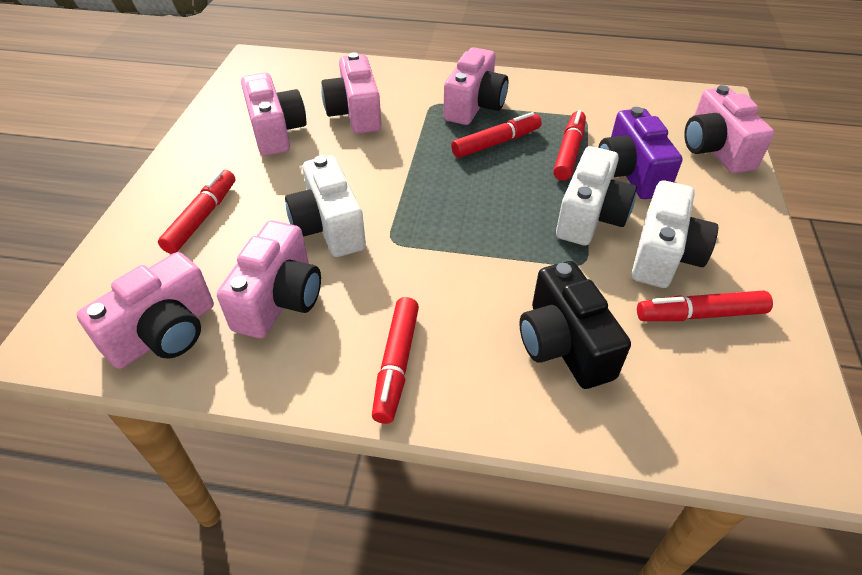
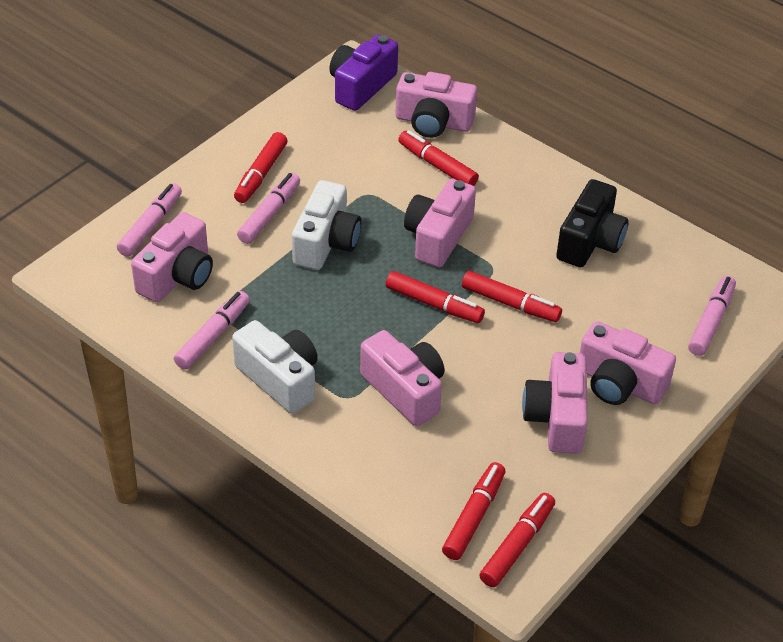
pink marker: 0 -> 4
red marker: 5 -> 6
white camera: 3 -> 2

